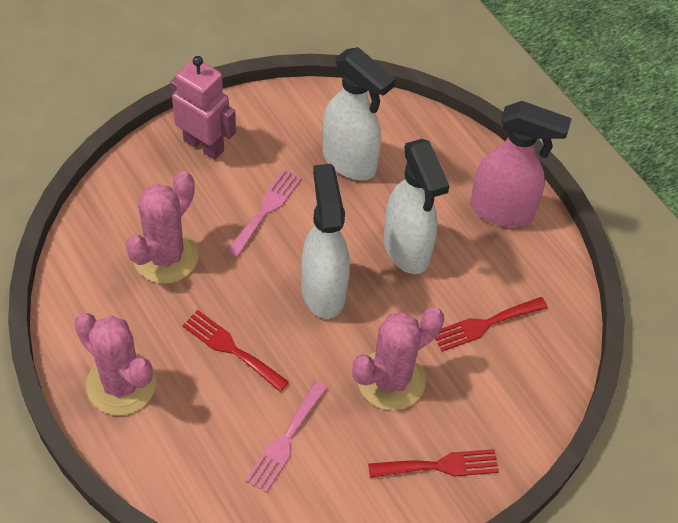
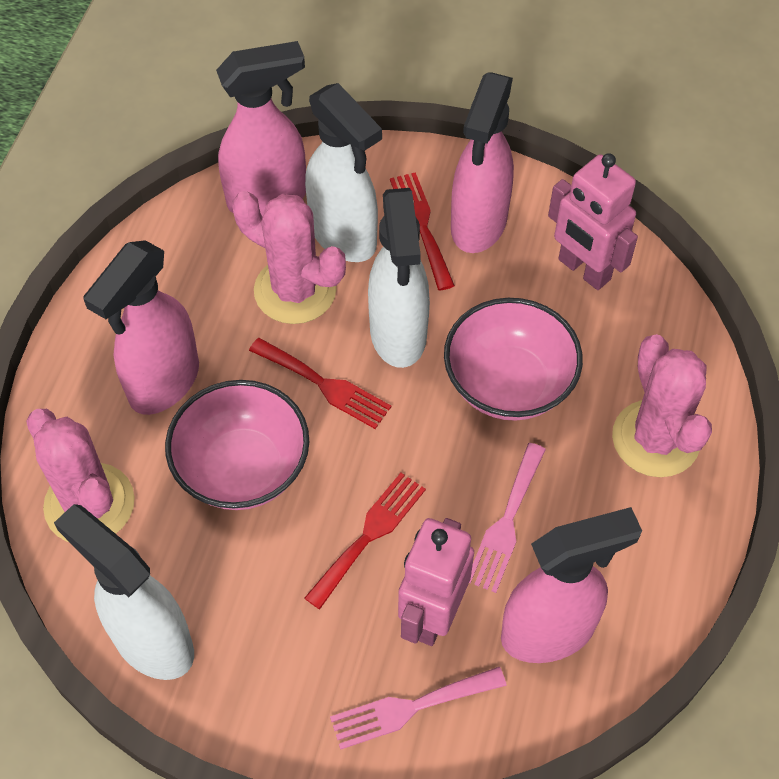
pink bowl: 0 -> 2
pink robot: 1 -> 2
pink spray bottle: 1 -> 4

